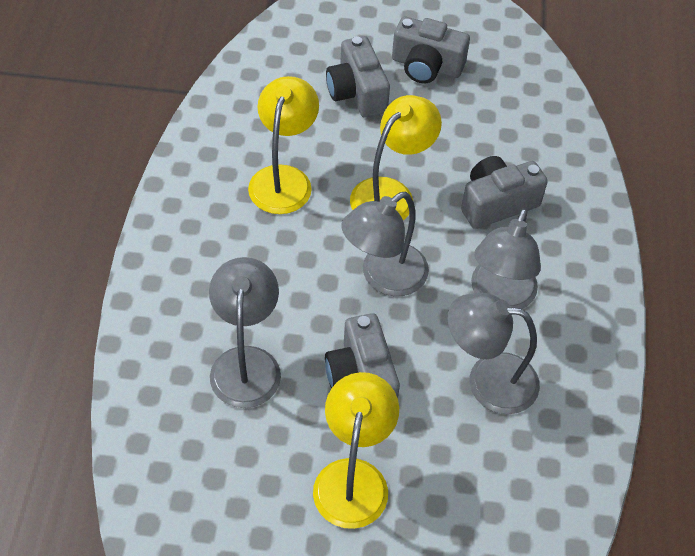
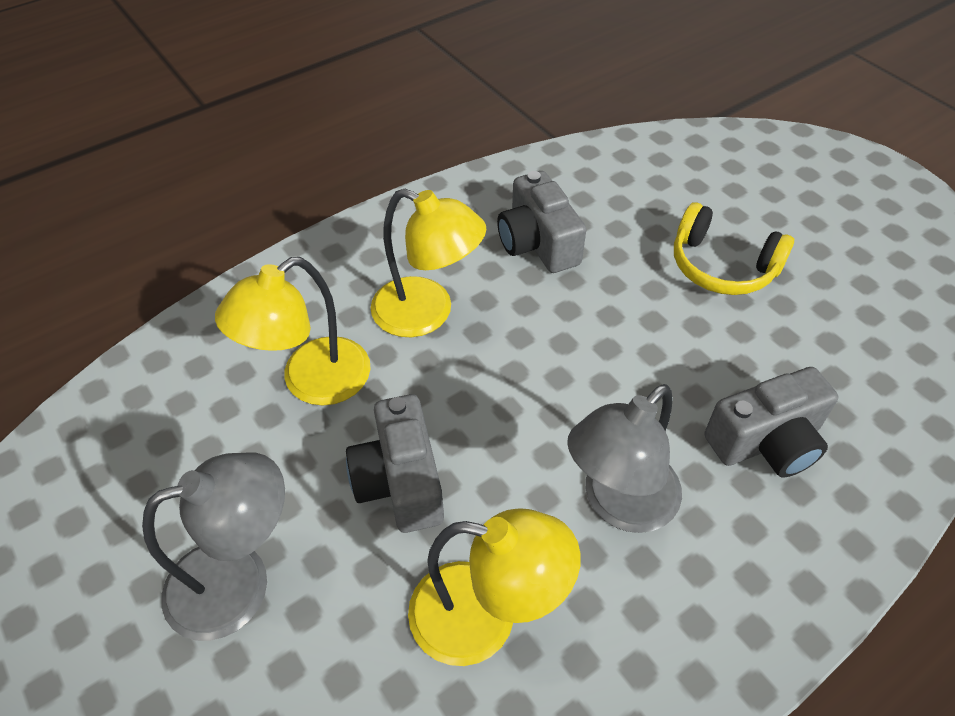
grey camera: 4 -> 3
grey lamp: 4 -> 2
yellow headphones: 0 -> 1

